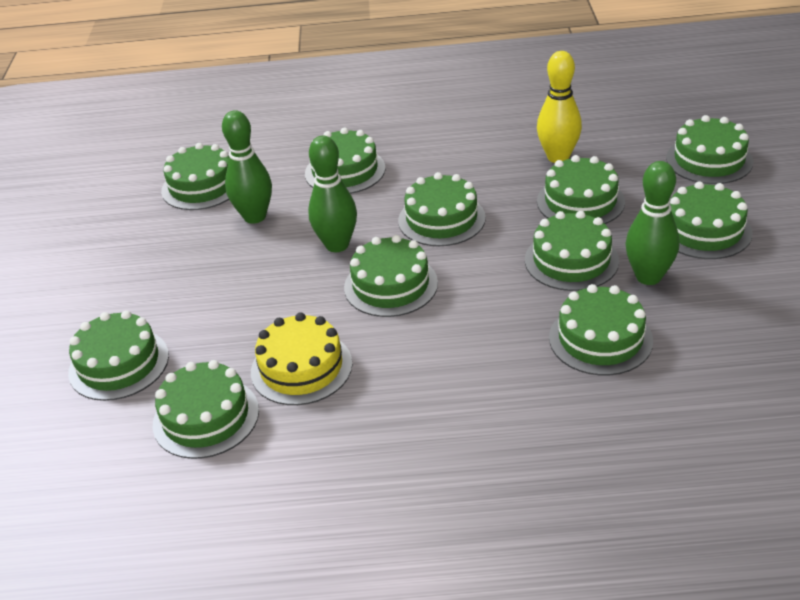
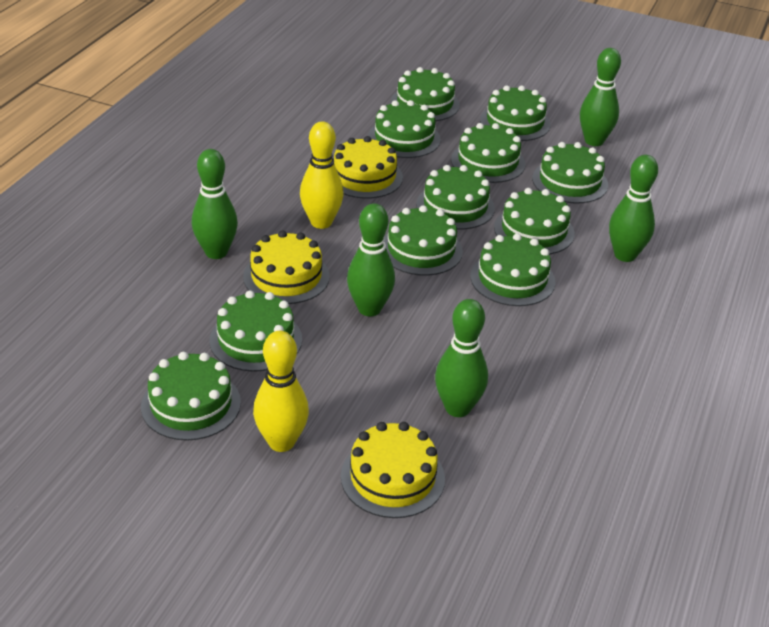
green bowling pin: 3 -> 5
yellow bowling pin: 1 -> 2
yellow cake: 1 -> 3

